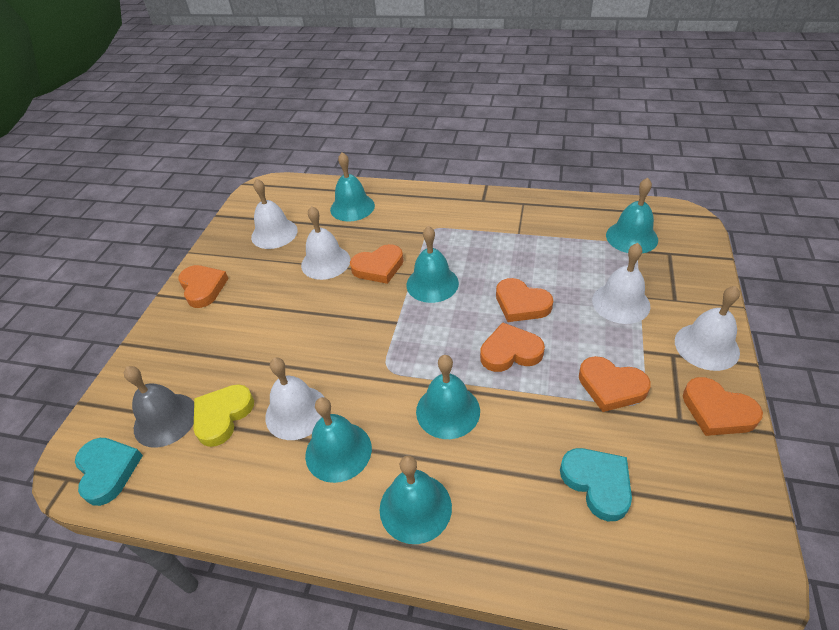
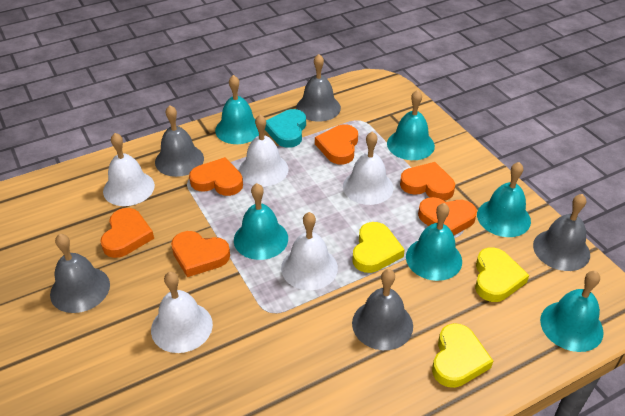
grey bell: 1 -> 5
turquoise heart: 2 -> 1
yellow heart: 1 -> 3

